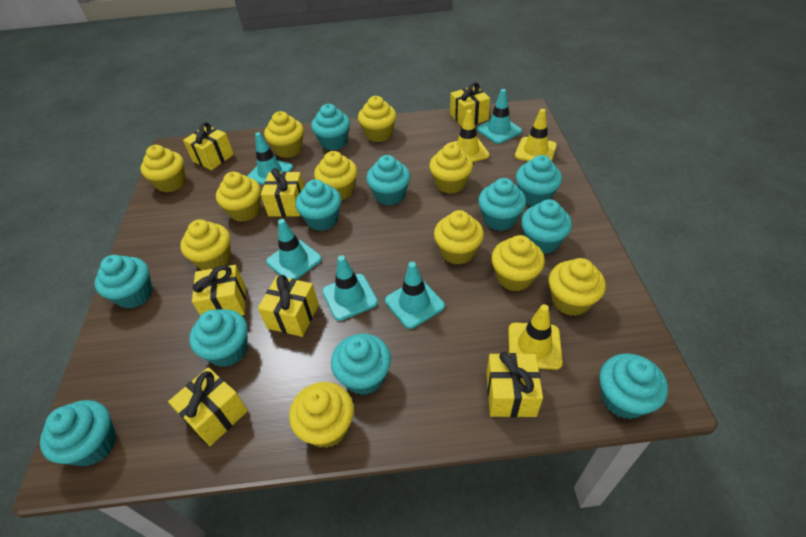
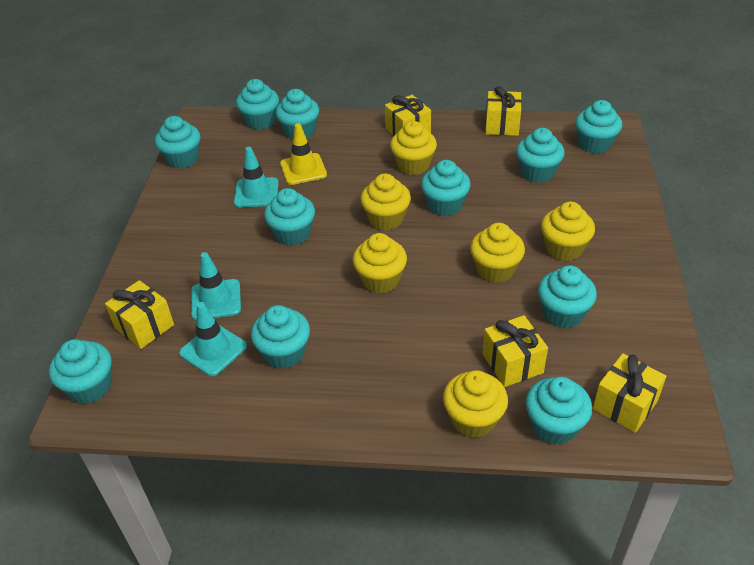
turquoise traffic cone: 5 -> 3
yellow cupcake: 11 -> 6
yellow gift: 7 -> 5
yellow traffic cone: 3 -> 1

